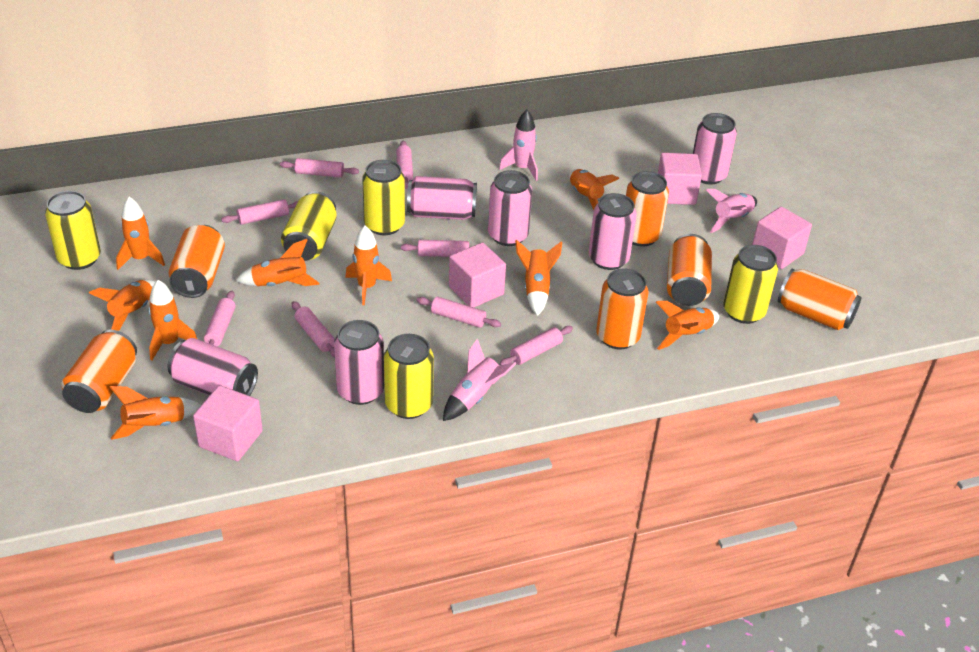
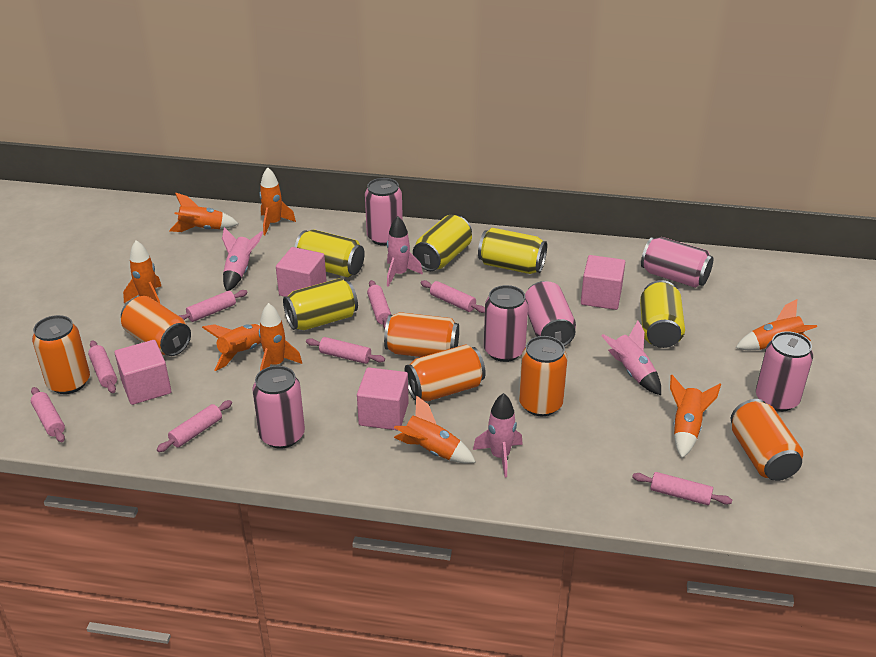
orange rocket: 9 -> 8
pink rocket: 3 -> 4

